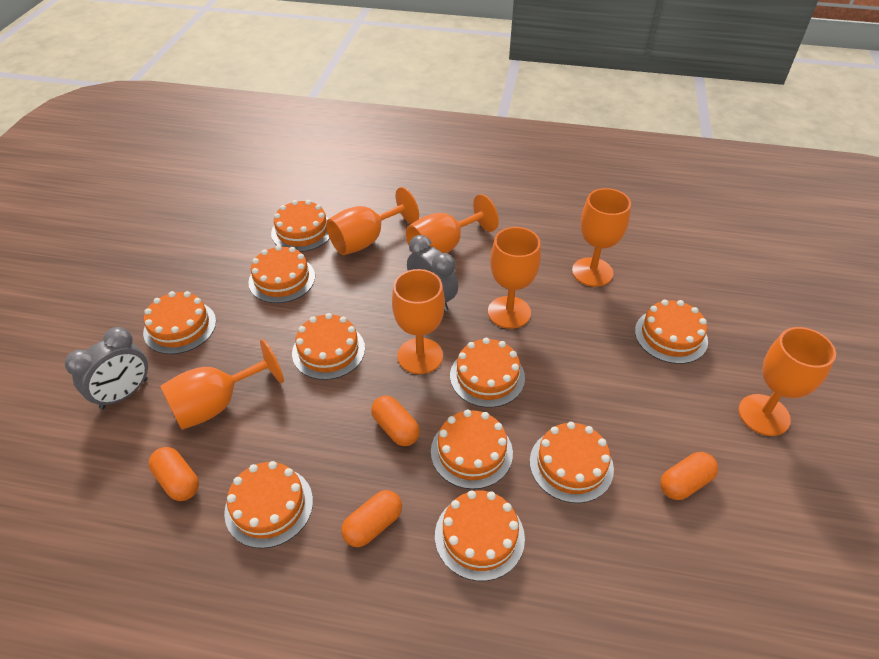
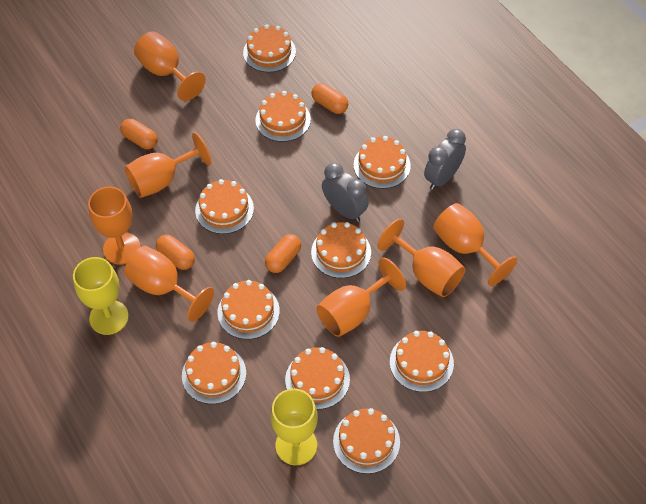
yellow goblet: 0 -> 2

